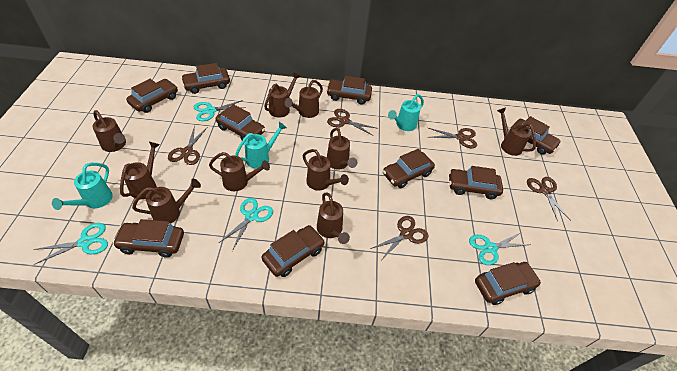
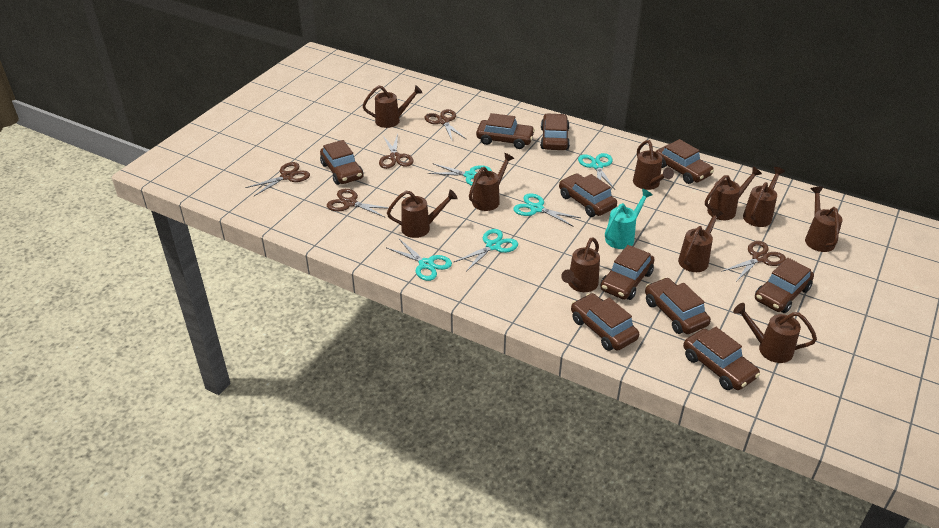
turquoise scissors: 4 -> 5
turquoise watering can: 3 -> 1

